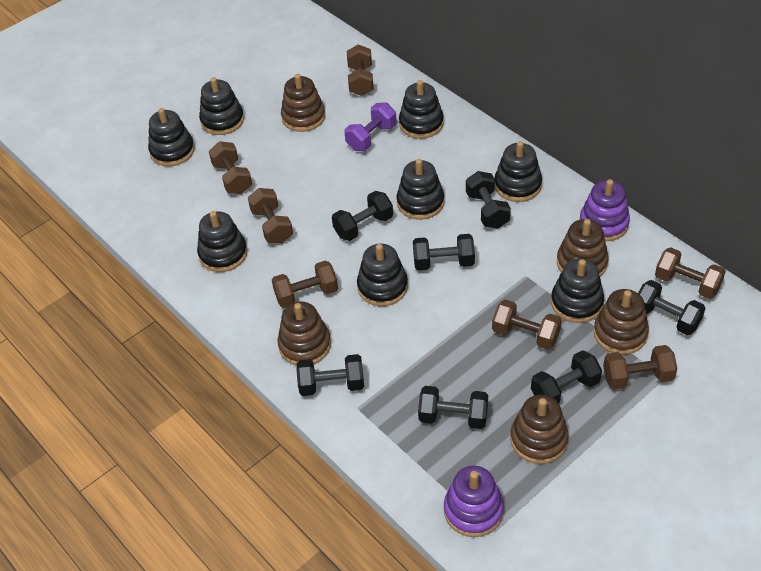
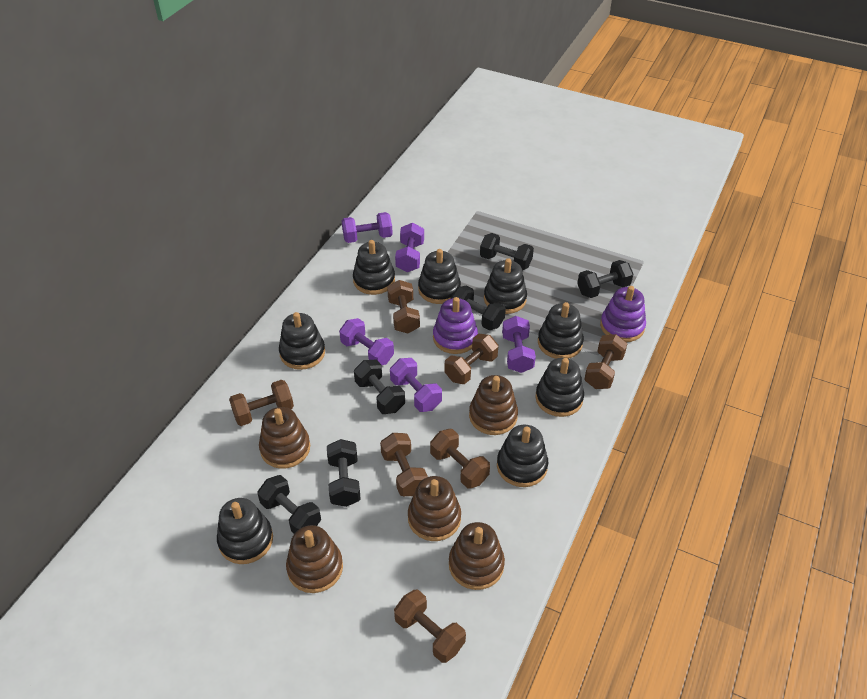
black dumbbell: 7 -> 6
purple dumbbell: 1 -> 5

